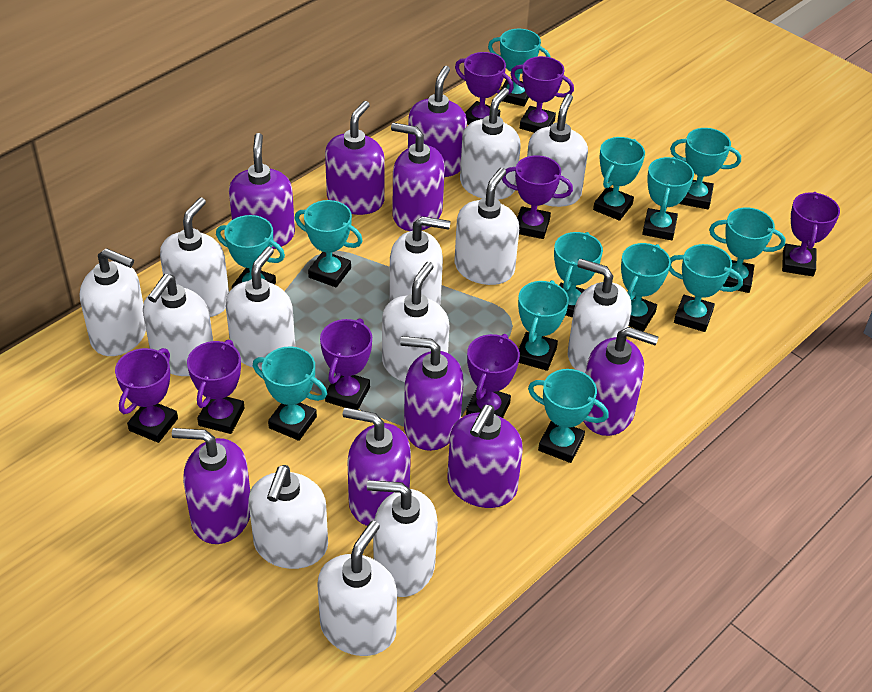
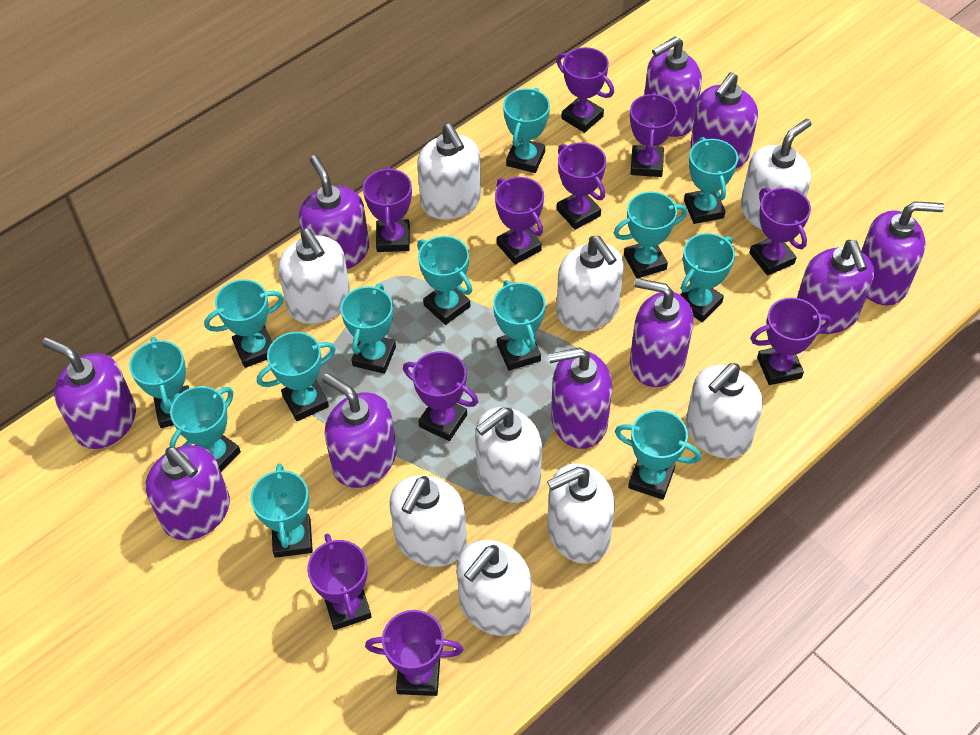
purple soap dispenser: 9 -> 10
purple trophy: 8 -> 10
white soap dispenser: 13 -> 9

